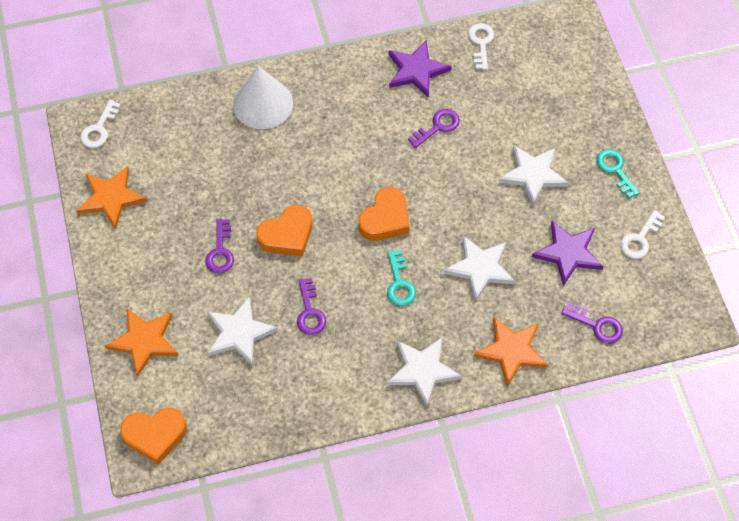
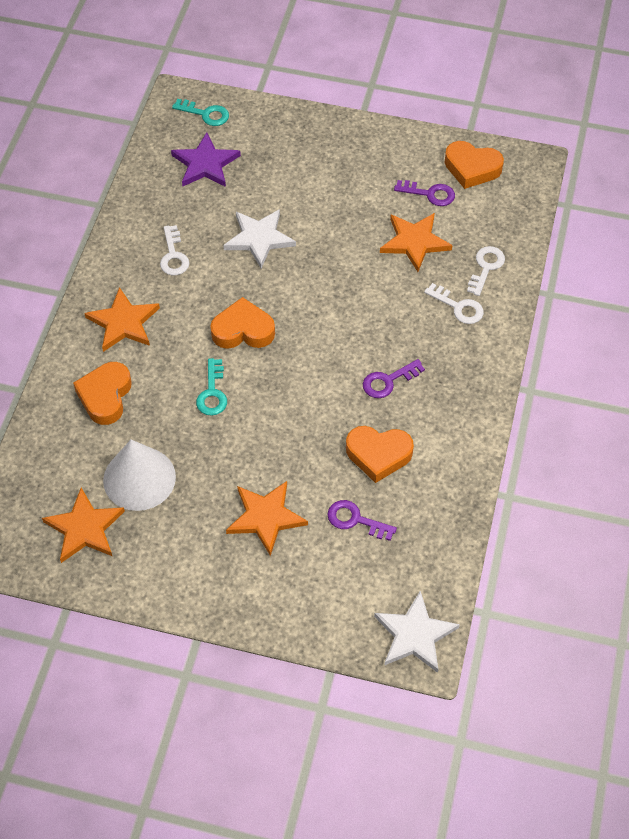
orange heart: 3 -> 4
orange star: 3 -> 4
purple key: 4 -> 3
purple star: 2 -> 1
white star: 4 -> 2

